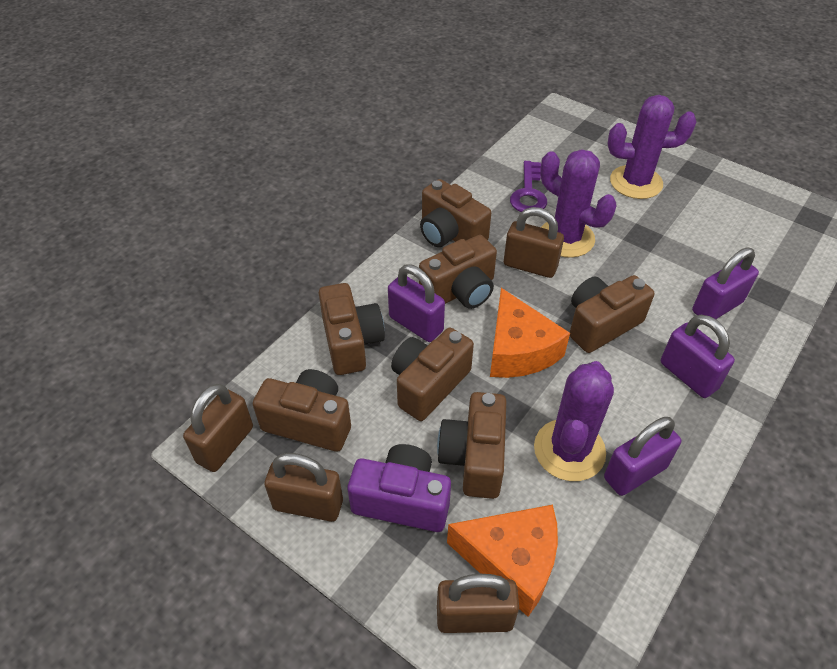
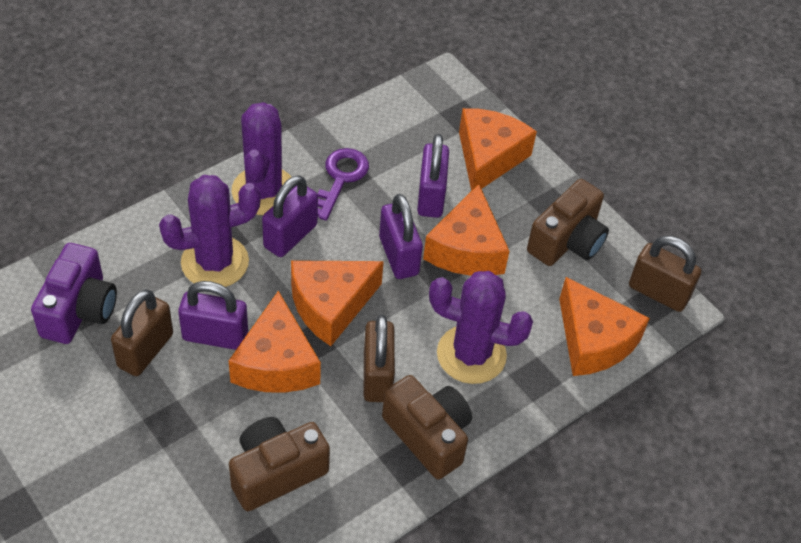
brown camera: 7 -> 3
brown padlock: 4 -> 3
orange cheese: 2 -> 5

